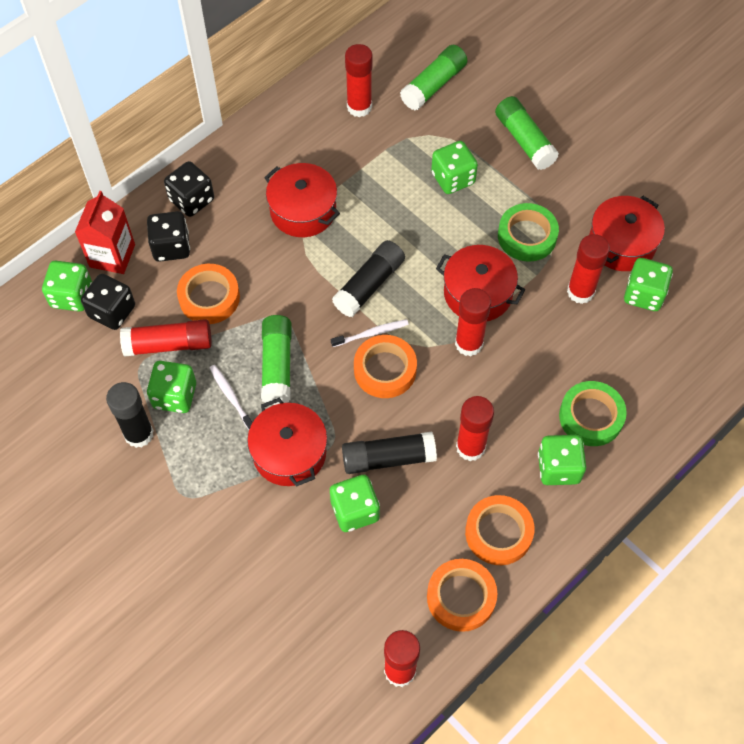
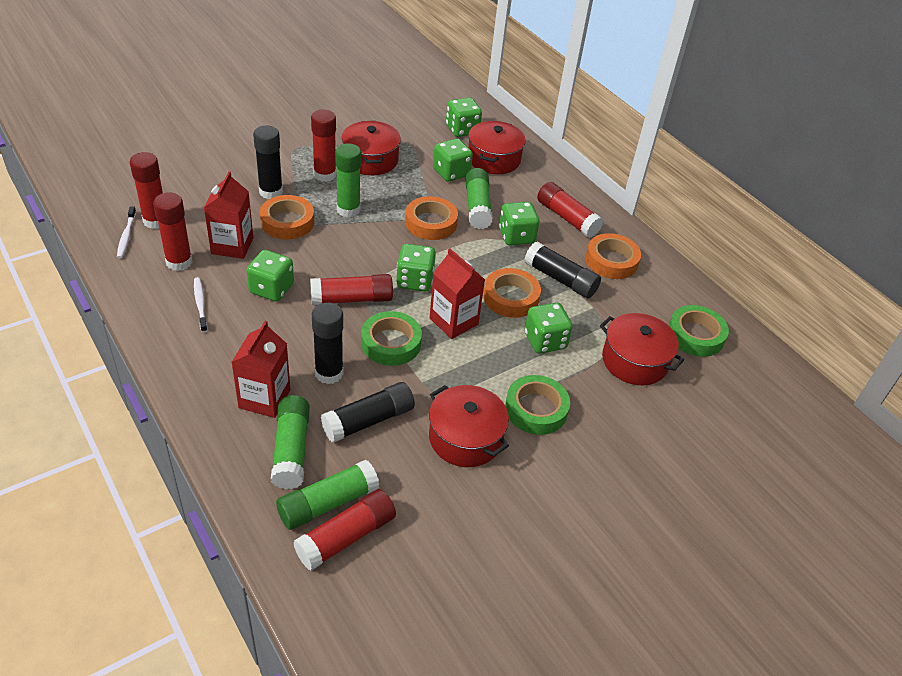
black dice: 3 -> 0
black glue stick: 3 -> 4
green glue stick: 3 -> 4
green tape: 2 -> 3
red carton: 1 -> 3

